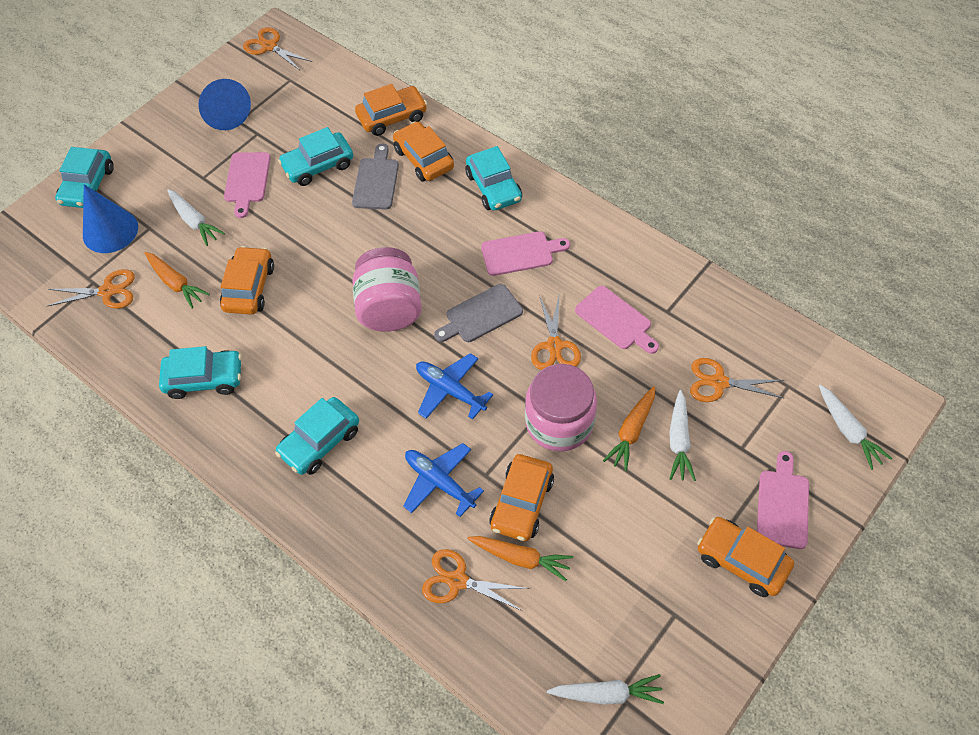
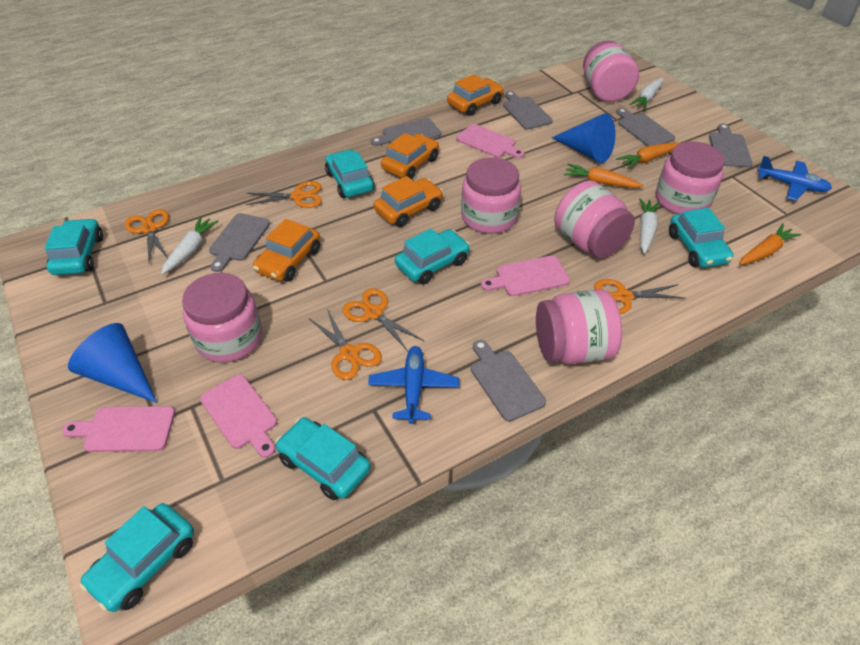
grey cutting board: 2 -> 6
orange car: 5 -> 4
pink jar: 2 -> 6
turquoise car: 5 -> 6
white carrot: 4 -> 3

